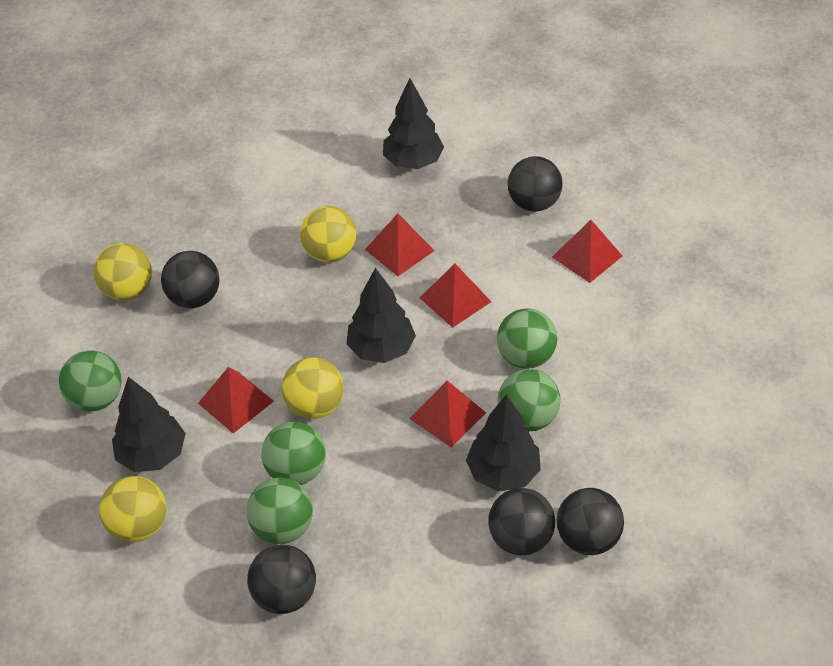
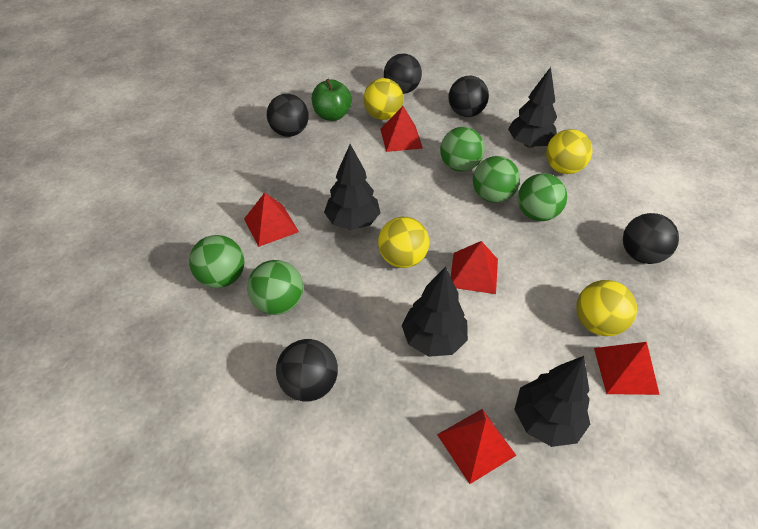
green apple: 0 -> 1

